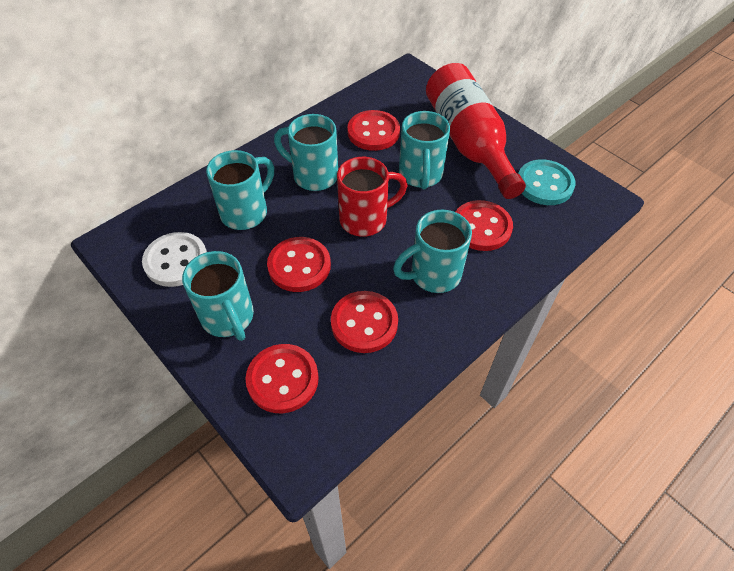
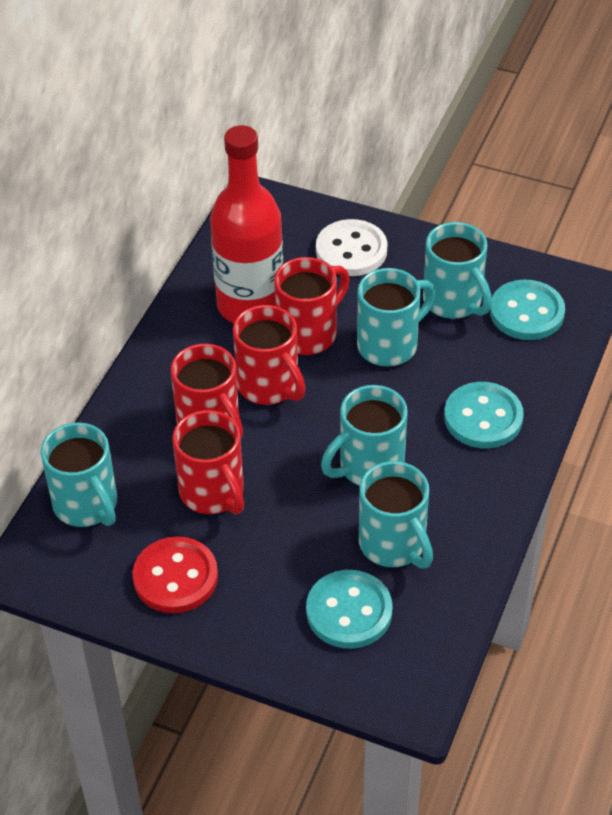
red button: 5 -> 1
red mug: 1 -> 4
turquoise button: 1 -> 3

